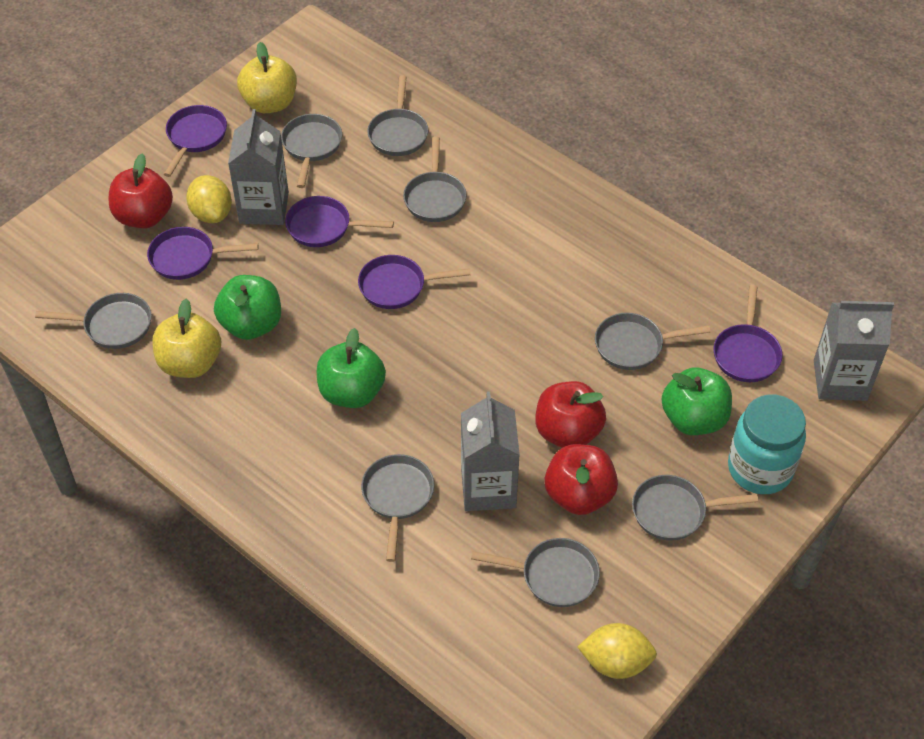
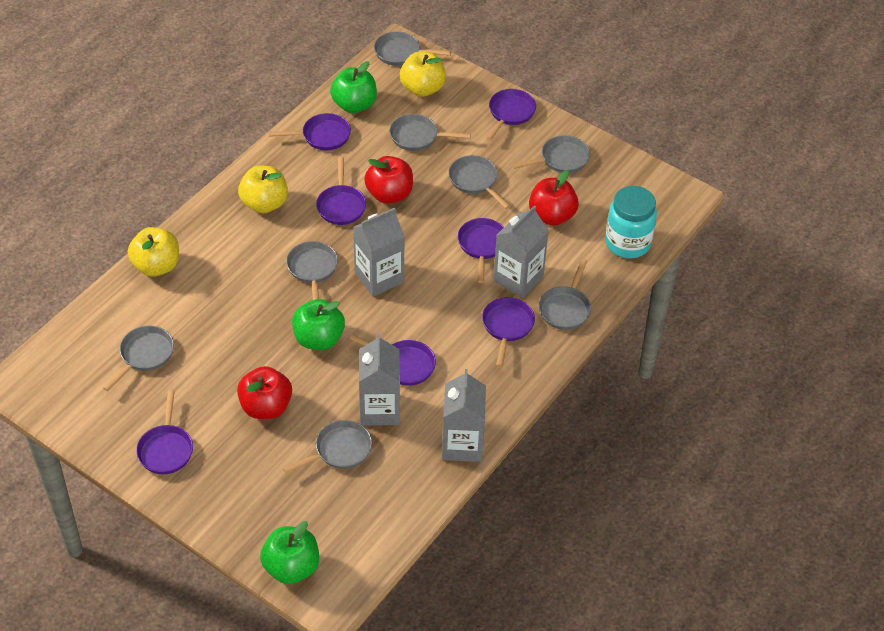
grey carton: 3 -> 4
purple pan: 5 -> 7
yellow apple: 2 -> 3
yellow lemon: 2 -> 0

